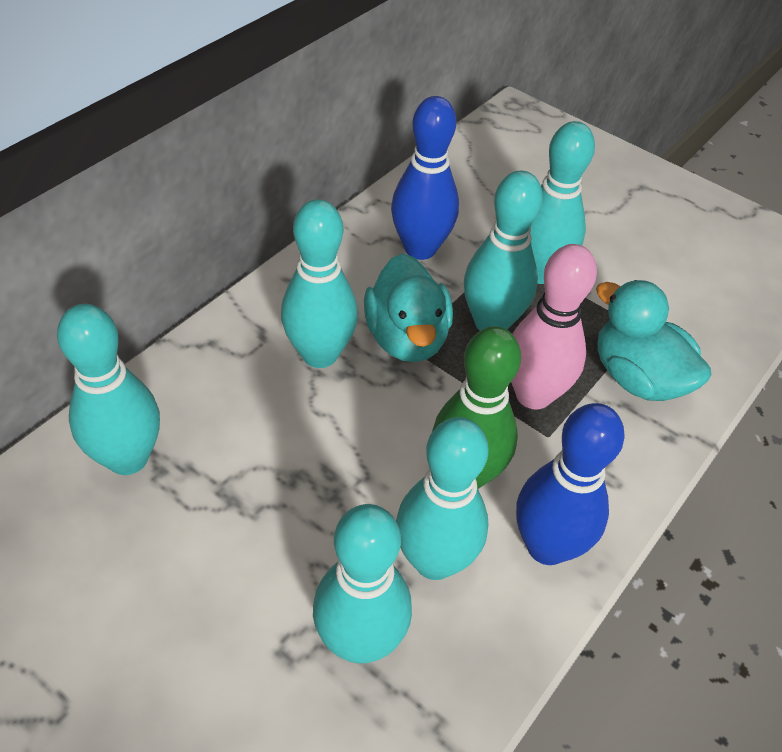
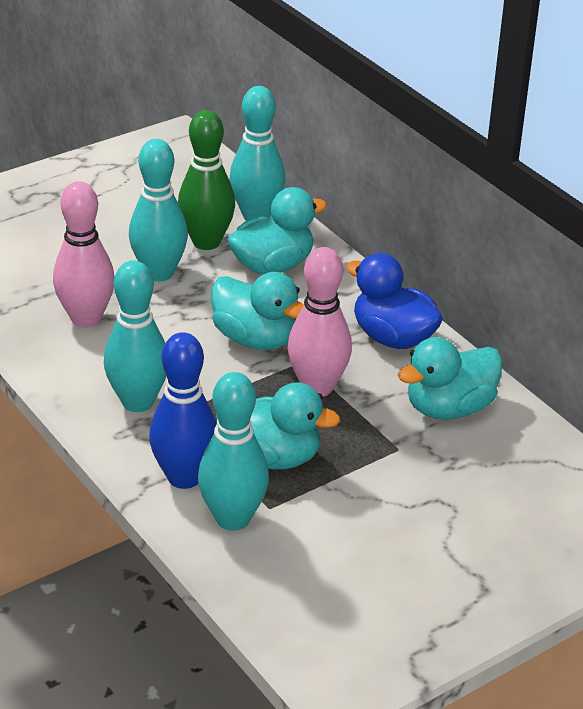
blue bowling pin: 2 -> 1
blue duck: 0 -> 1
pink bowling pin: 1 -> 2
turquoise bowling pin: 6 -> 4
turquoise duck: 2 -> 4

